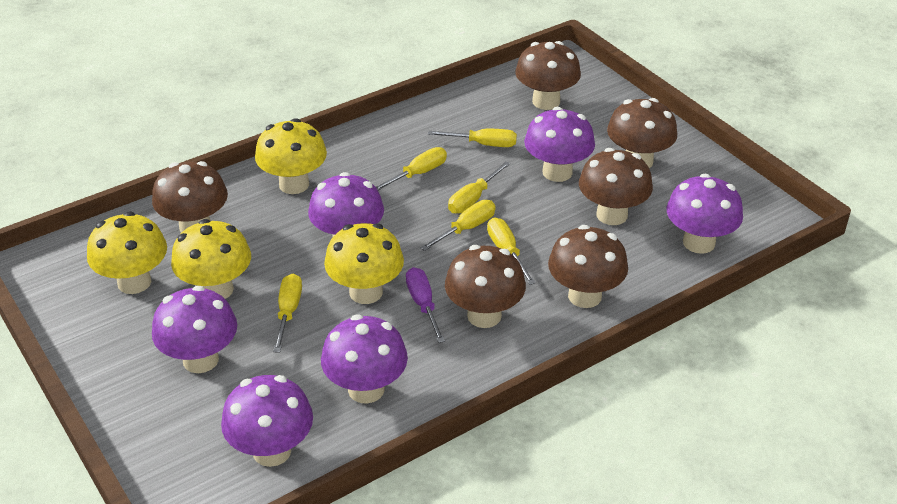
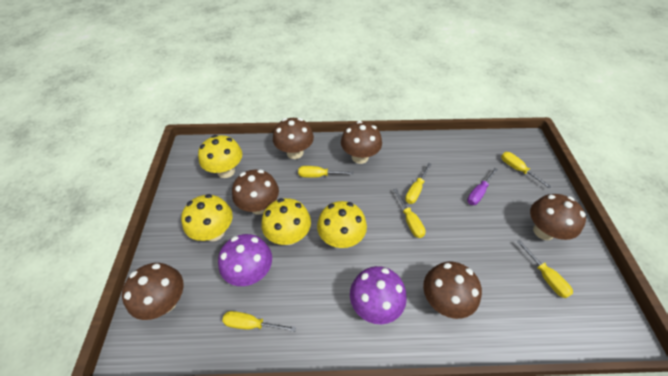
purple mushroom: 6 -> 2

